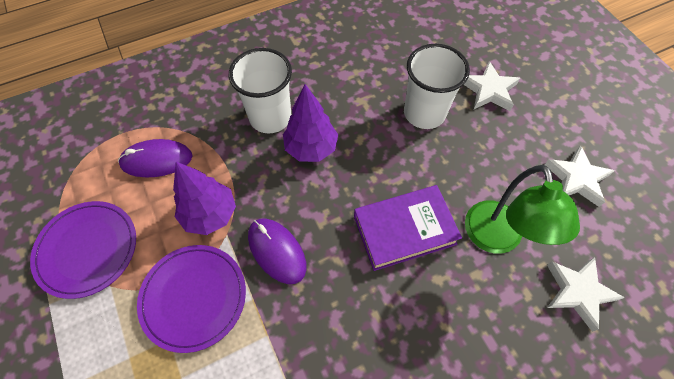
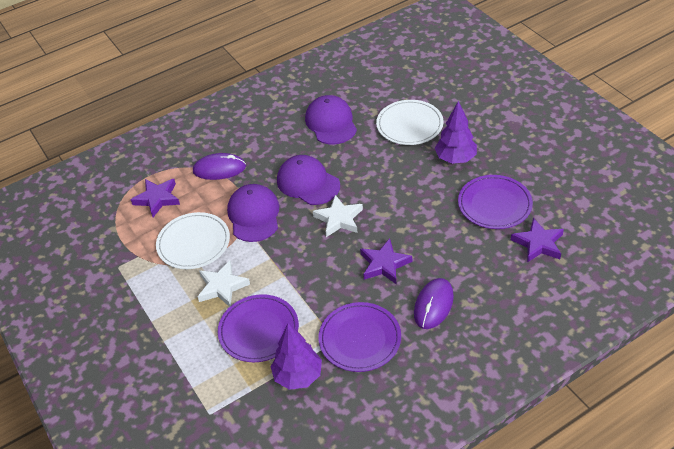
green lamp: 1 -> 0
purple book: 1 -> 0
purple cap: 0 -> 3
purple plate: 2 -> 3
purple star: 0 -> 3
white cup: 2 -> 0
white plate: 0 -> 2
white star: 3 -> 2

